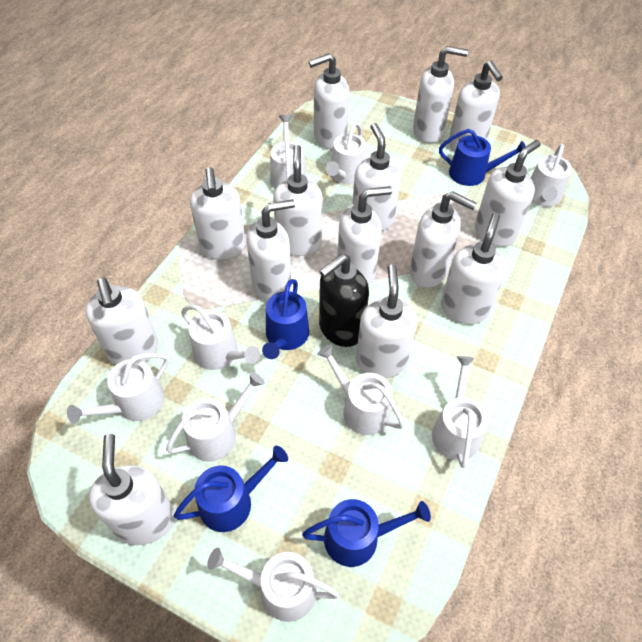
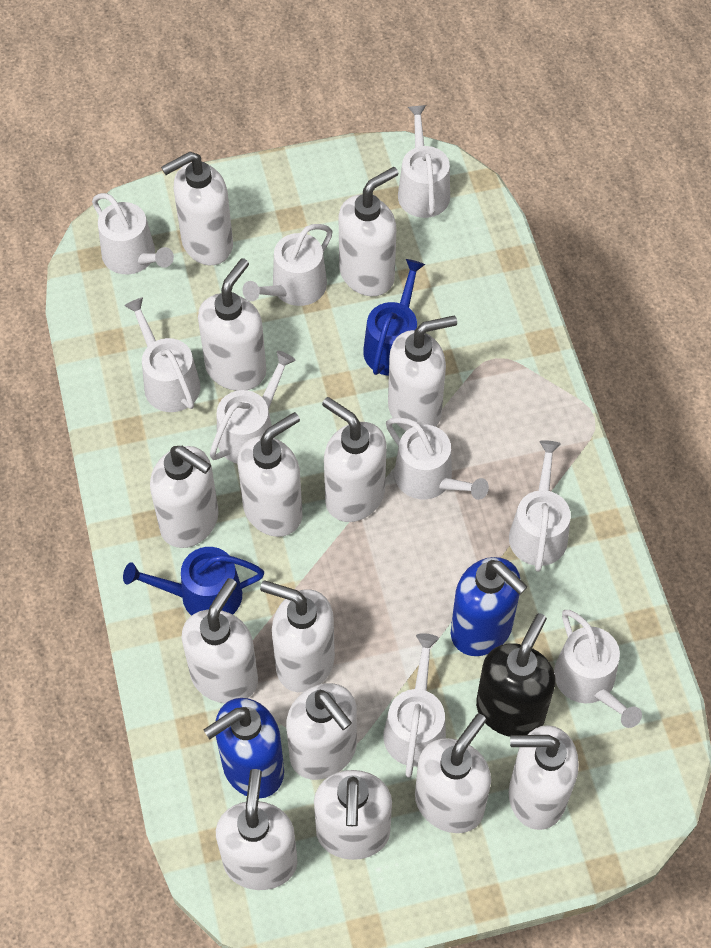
blue soap dispenser: 0 -> 2
blue watering can: 4 -> 2

